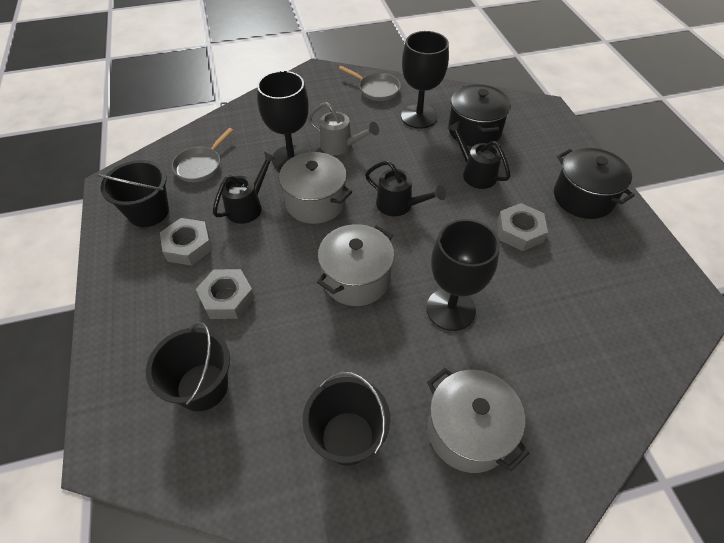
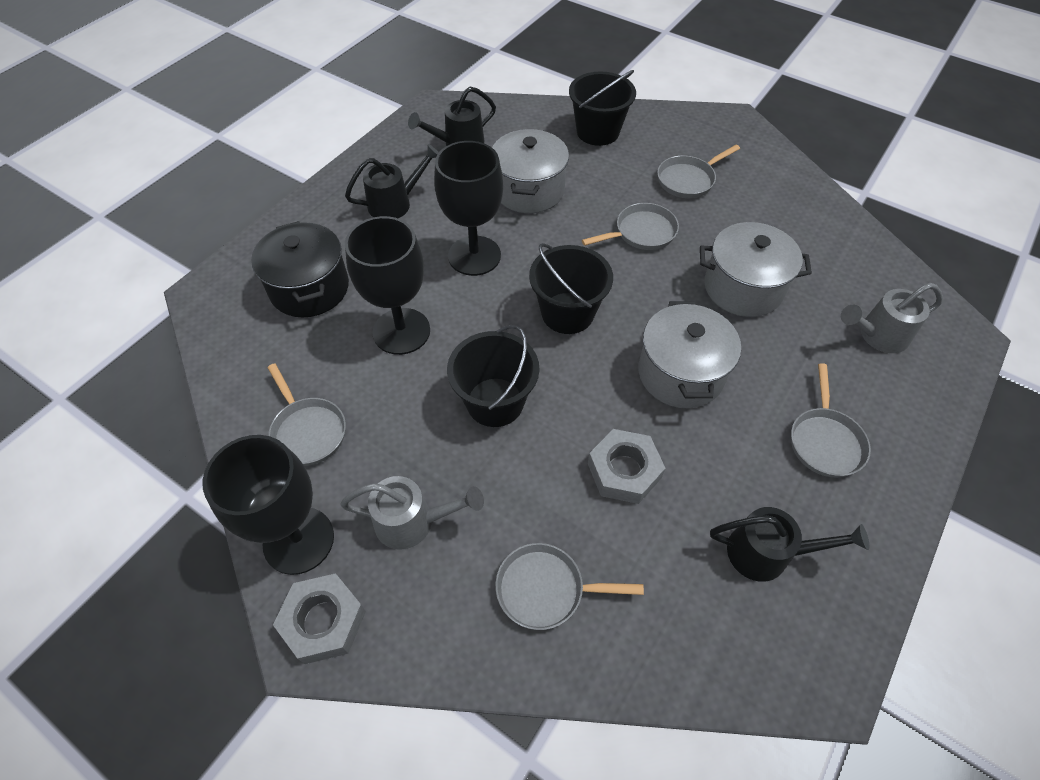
black pot: 2 -> 1
grey nut: 3 -> 2
grey pan: 2 -> 5
grey watering can: 1 -> 2

